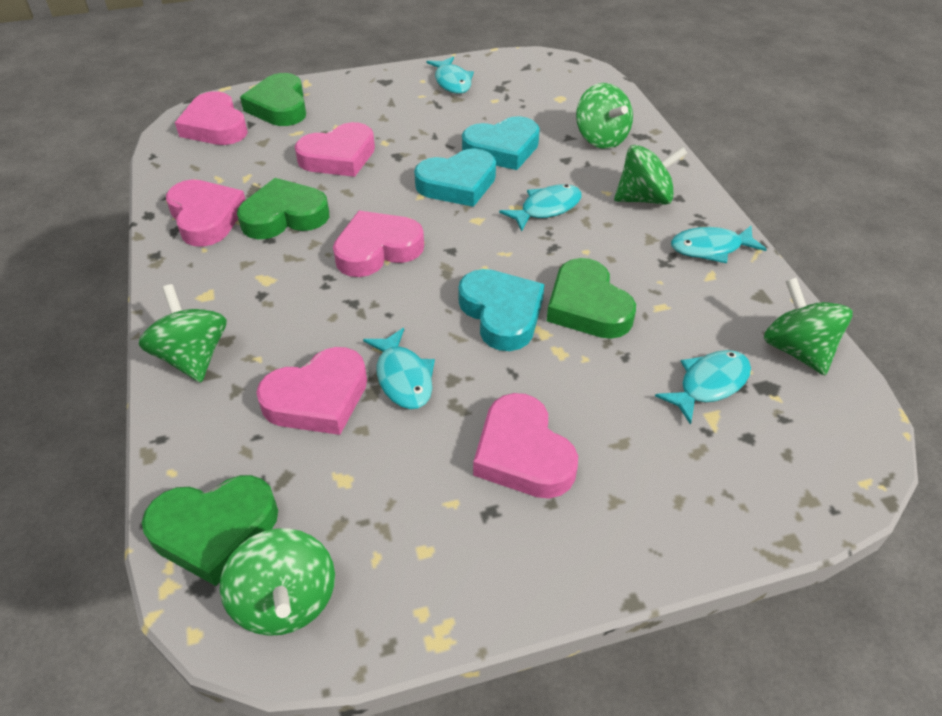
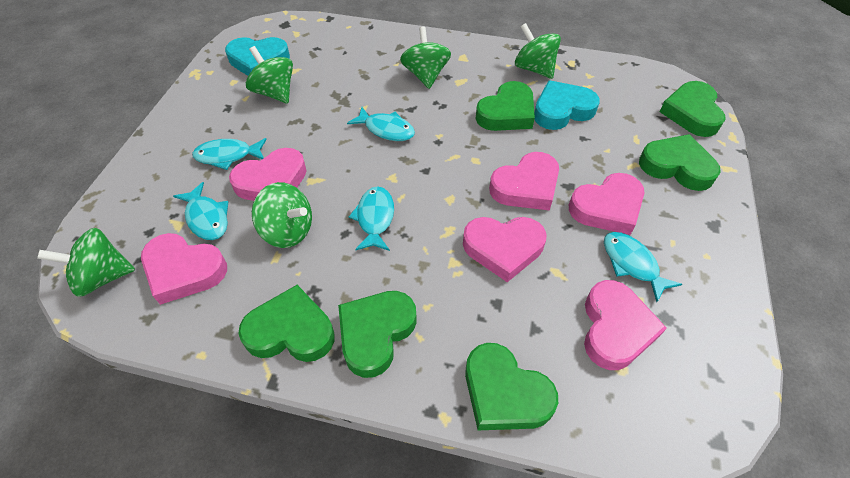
green heart: 4 -> 6
turquoise heart: 3 -> 2

